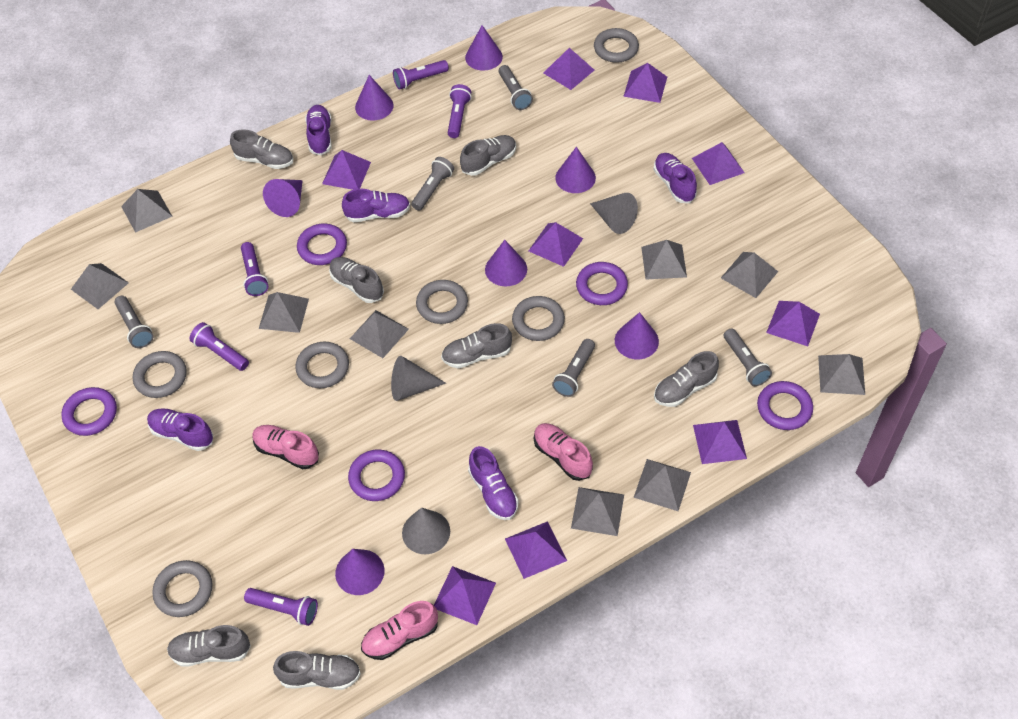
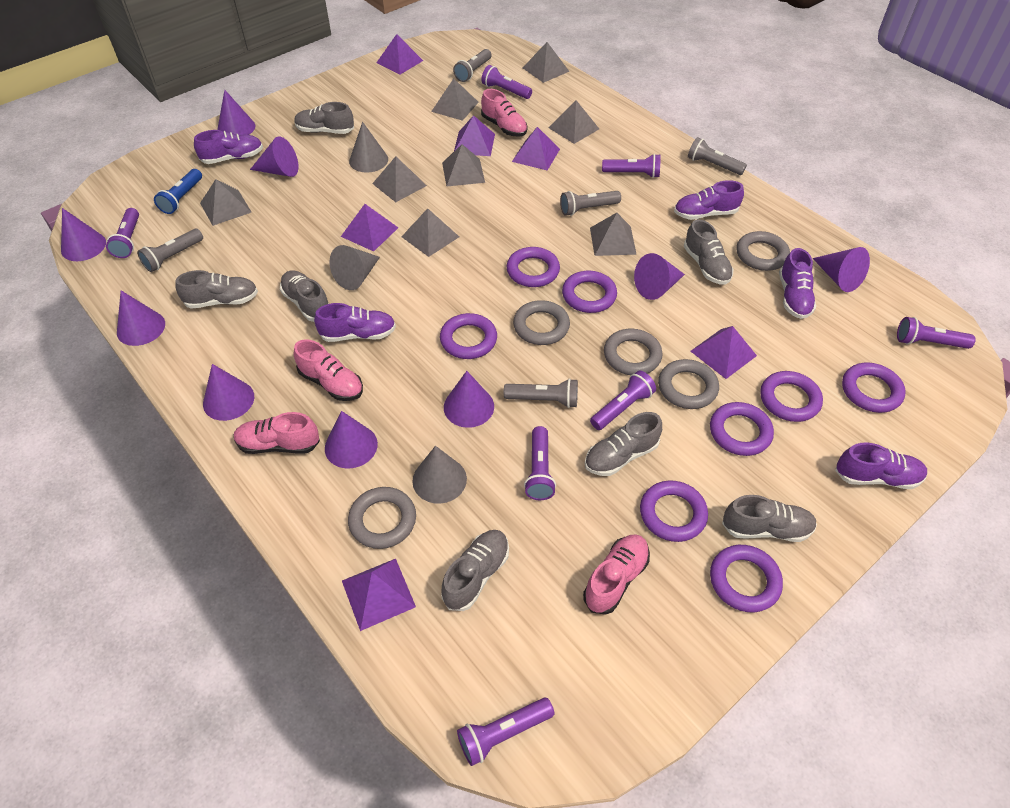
blue flashlight: 0 -> 1
grey pyramid: 9 -> 8
grey ring: 6 -> 5
pink shoe: 3 -> 4
purple cone: 7 -> 9
purple flashlight: 5 -> 7
purple pyramid: 9 -> 6
purple ring: 5 -> 8

